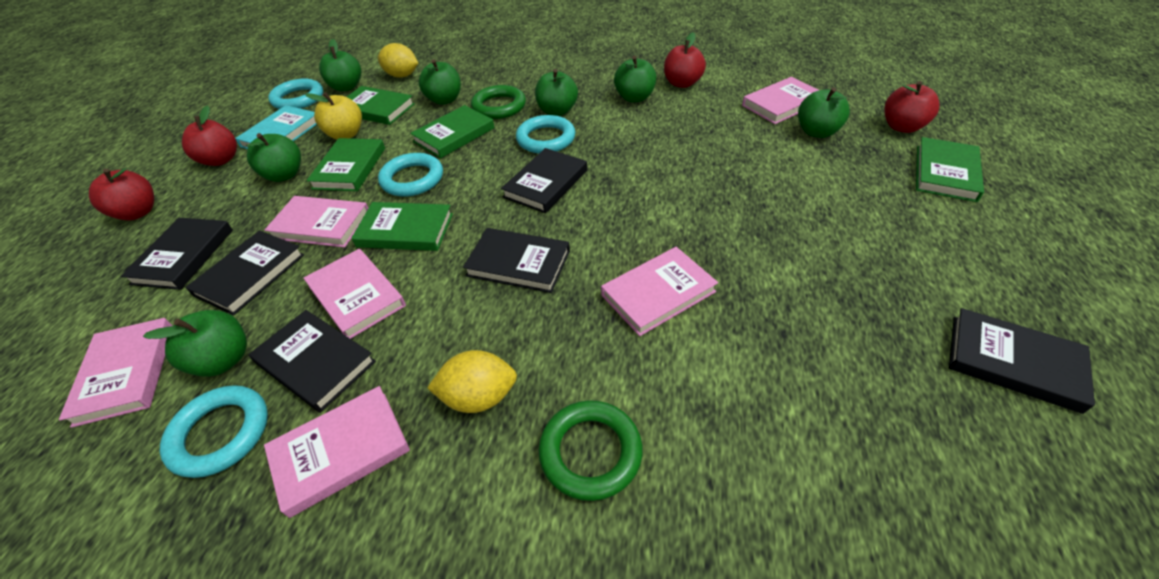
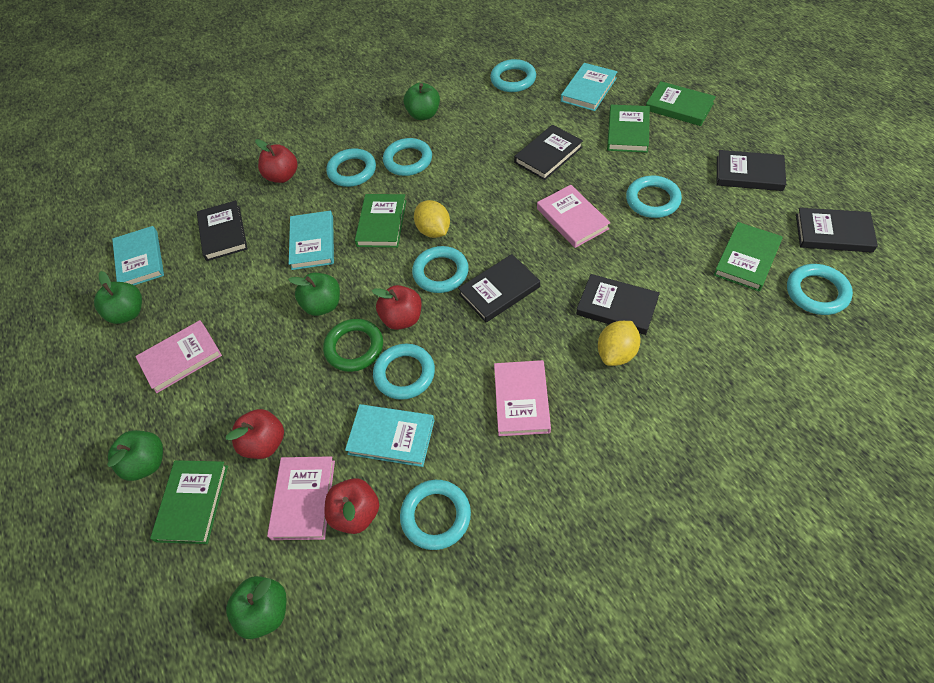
green apple: 7 -> 5
green ring: 2 -> 1
pink book: 6 -> 4
turquoise book: 1 -> 4
turquoise ring: 4 -> 8
yellow apple: 1 -> 0

